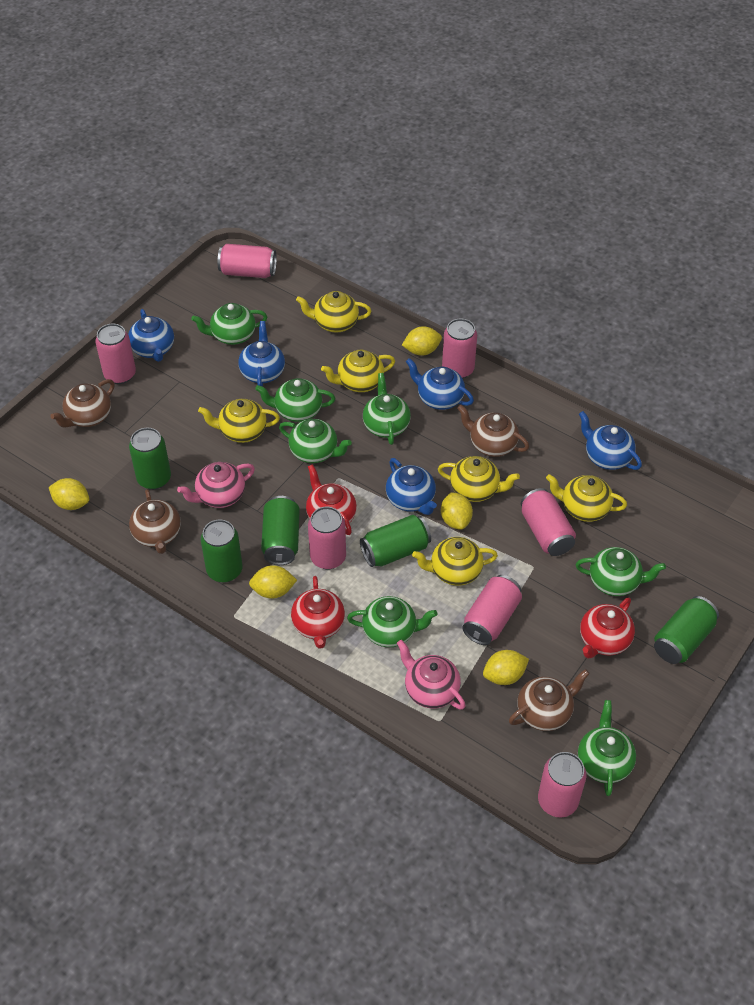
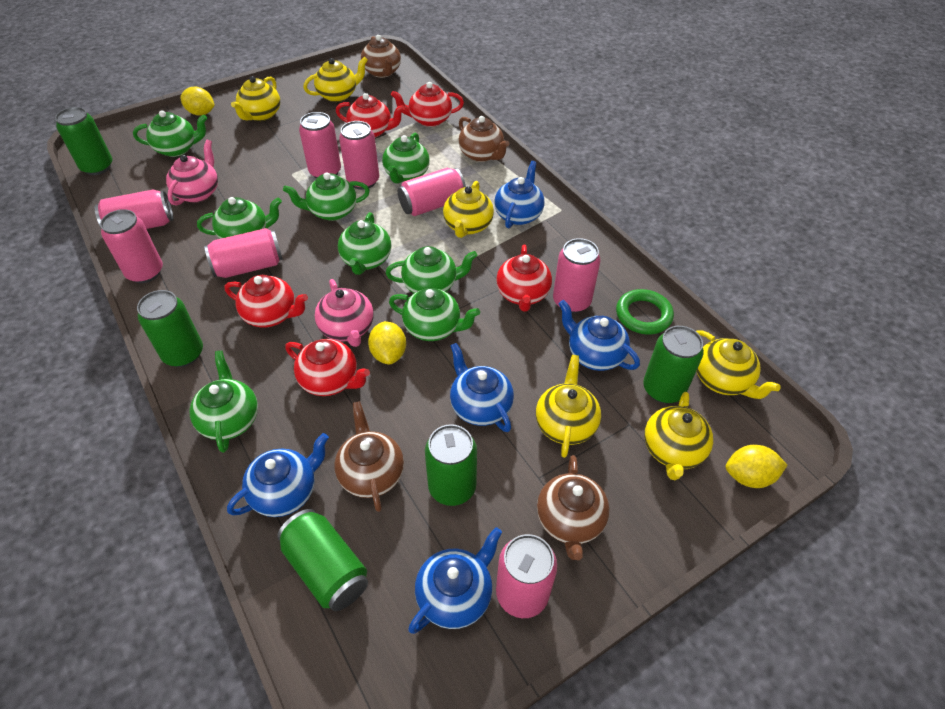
green ring: 0 -> 1
green teapot: 7 -> 8
pink can: 7 -> 8
red teapot: 3 -> 5
yellow lemon: 5 -> 3

